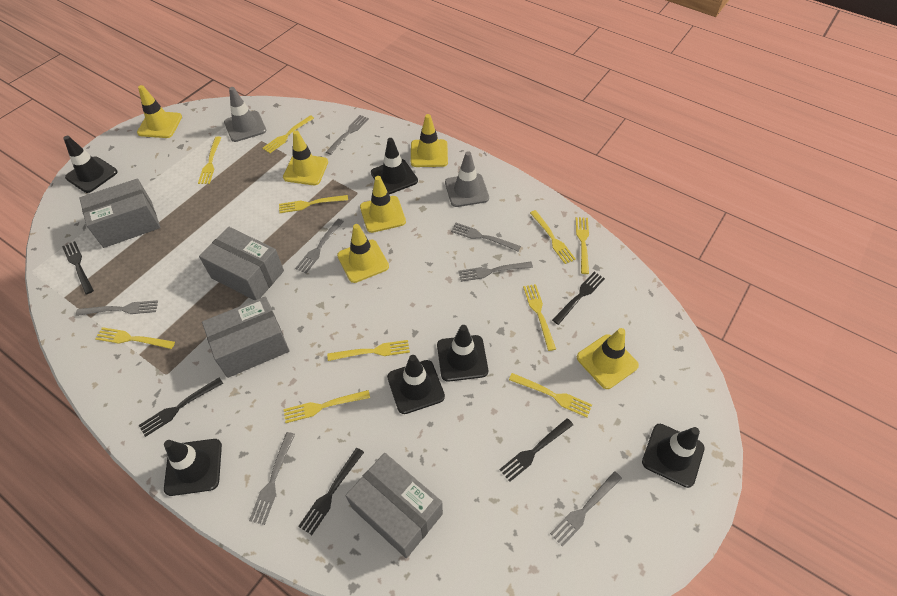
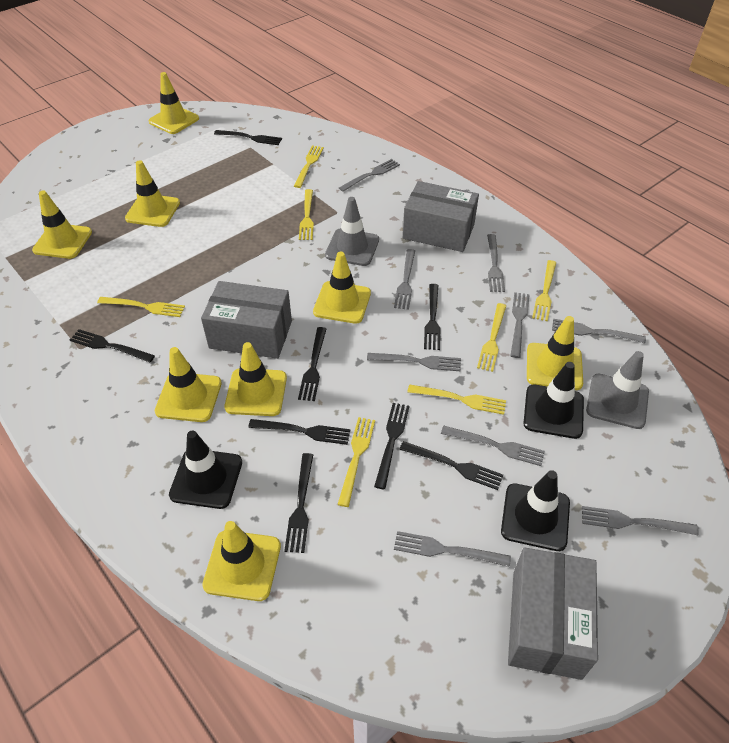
black fork: 5 -> 8
black traffic cone: 6 -> 3
grey box: 4 -> 3
grey fork: 7 -> 9
yellow fork: 10 -> 7
yellow traffic cone: 6 -> 8

